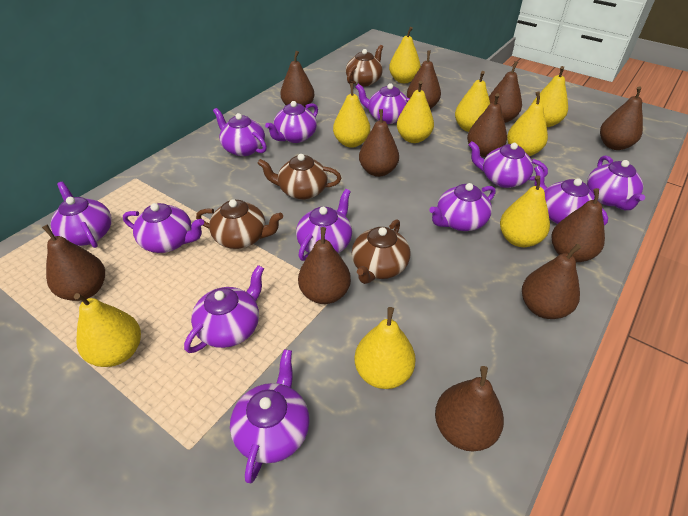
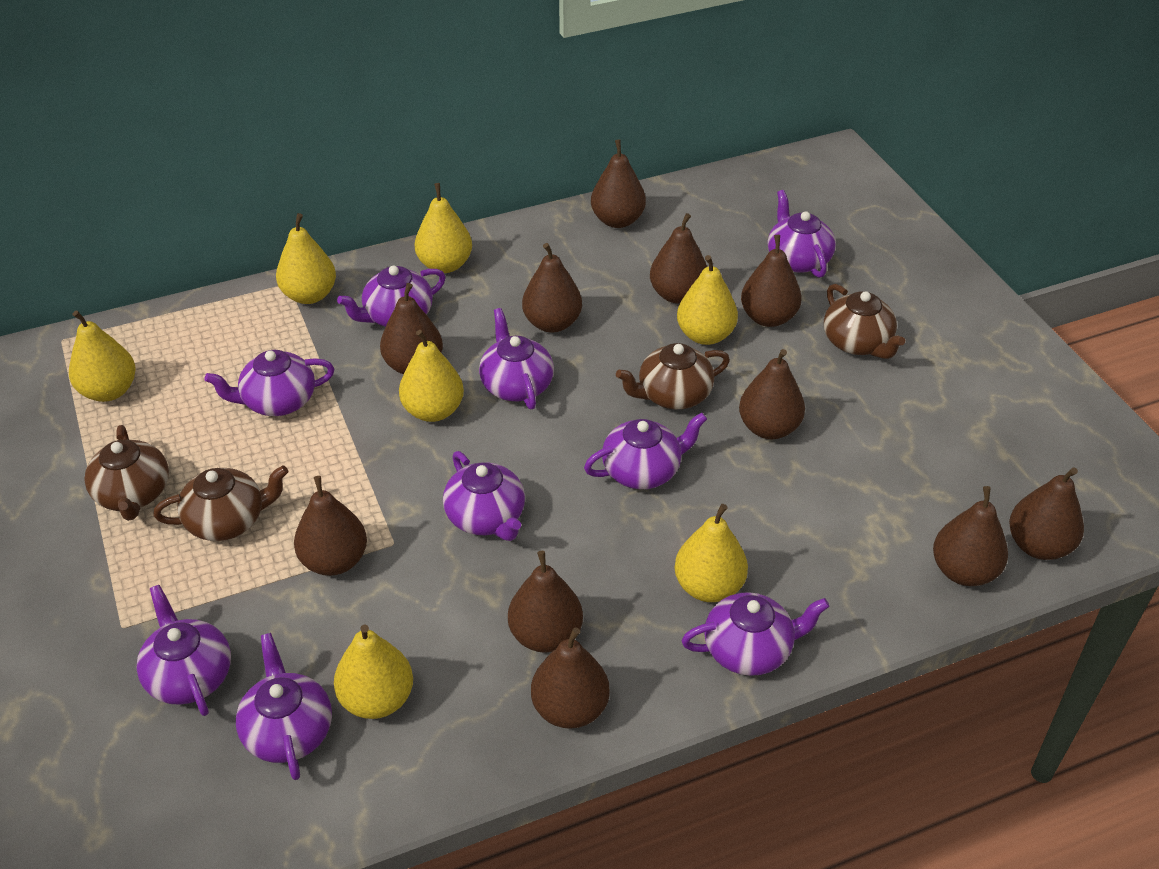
purple teapot: 12 -> 9
yellow pear: 9 -> 7

